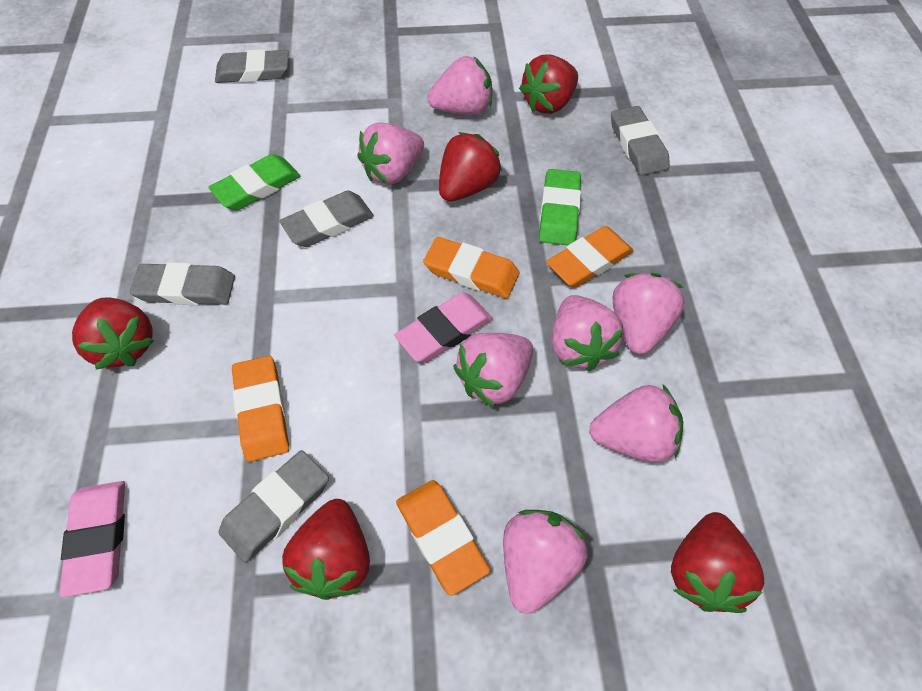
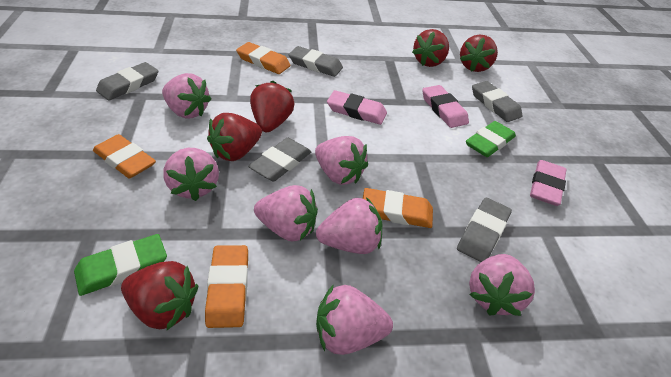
pink eraser: 2 -> 3

